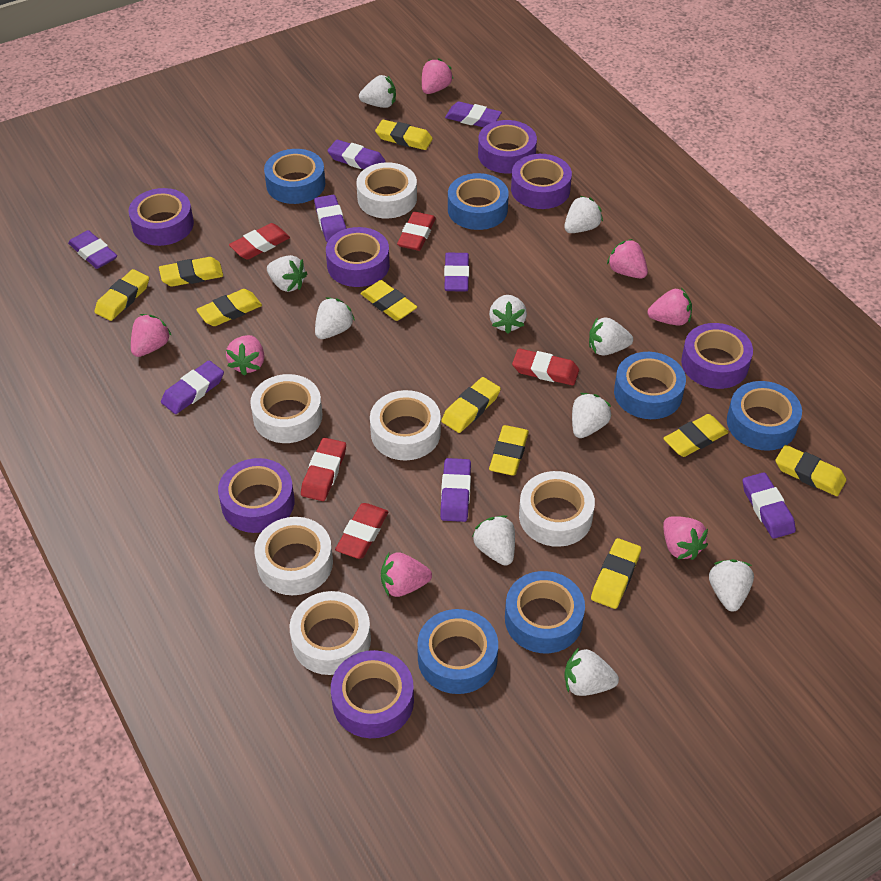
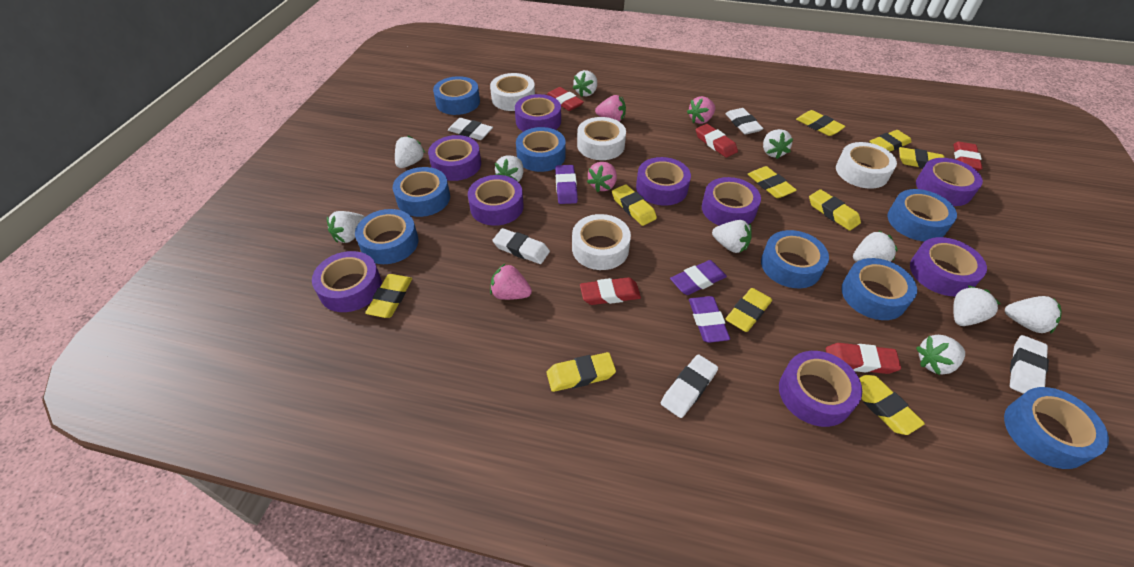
blue tape: 6 -> 8
pink strawberry: 7 -> 4
purple eraser: 8 -> 3
purple tape: 7 -> 9
white eraser: 0 -> 5
white tape: 6 -> 4

